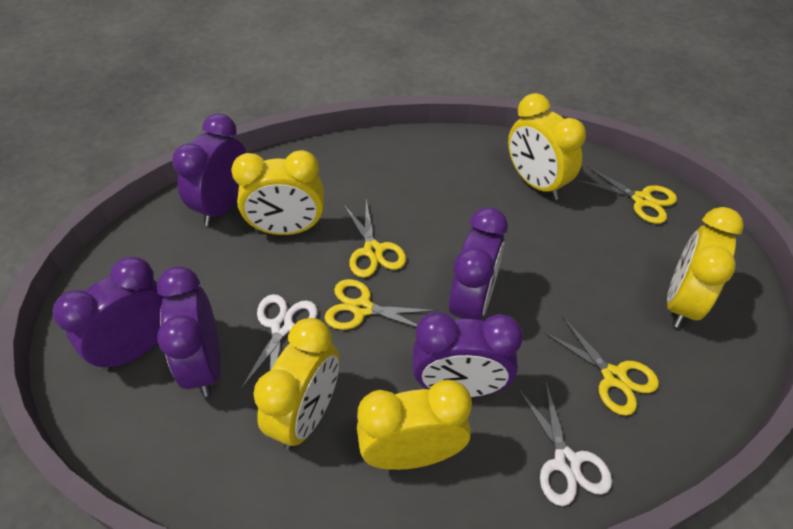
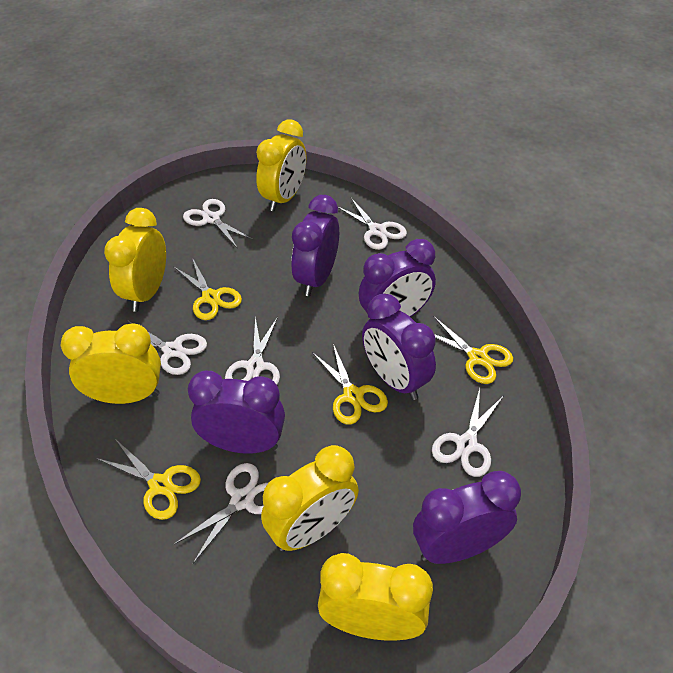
white scissors: 2 -> 6

